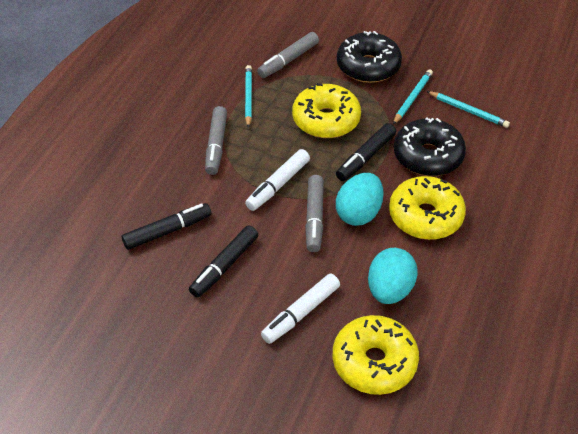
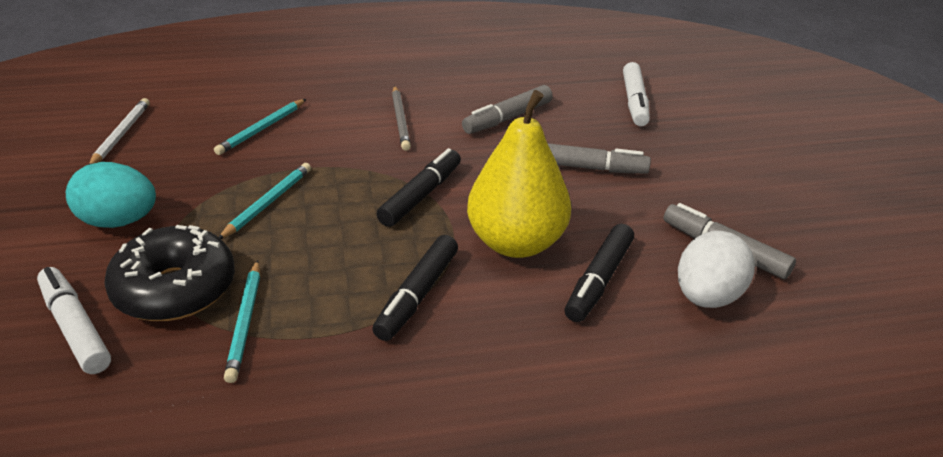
black donut: 2 -> 1
grey pencil: 0 -> 1
turquoise egg: 2 -> 1
white egg: 0 -> 1
white pencil: 0 -> 1
yellow donut: 3 -> 0
yellow pear: 0 -> 1

